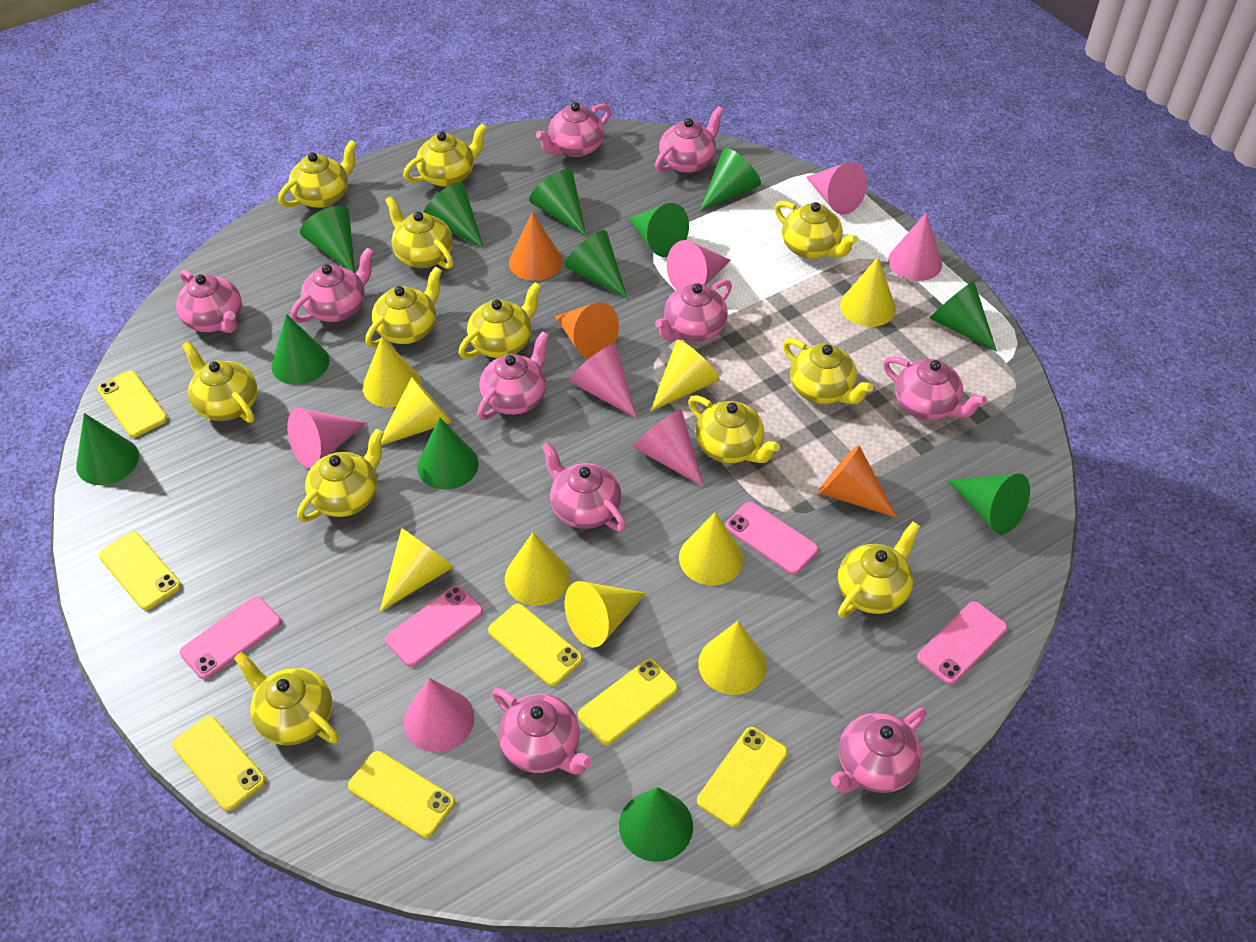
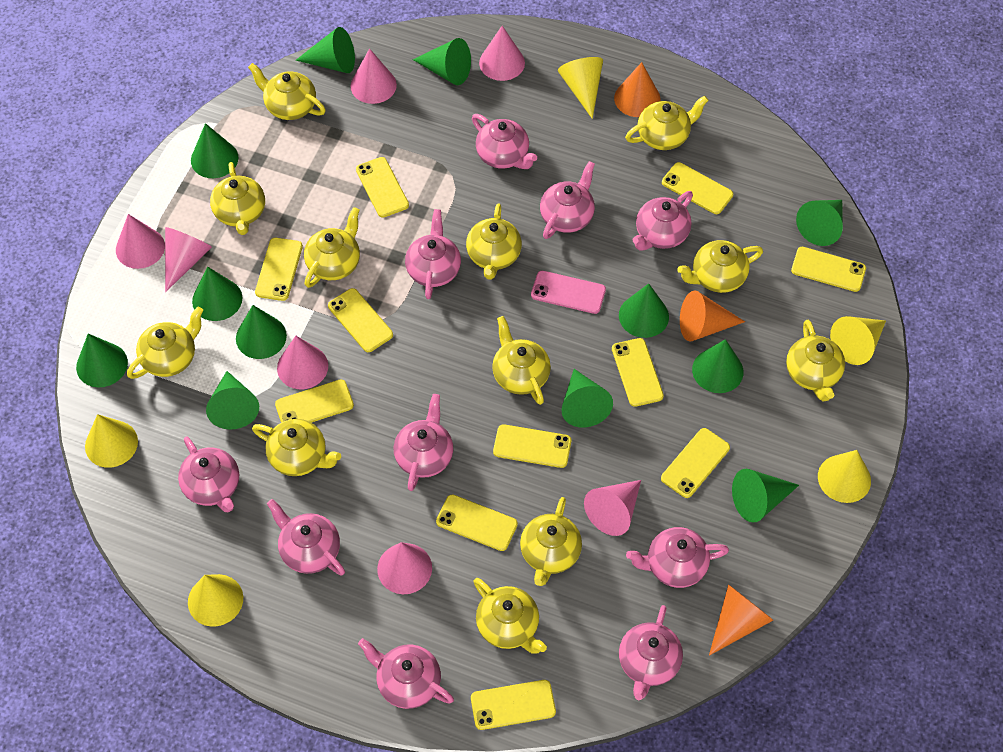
pink phone: 4 -> 1
yellow cone: 9 -> 5
yellow phone: 7 -> 11

